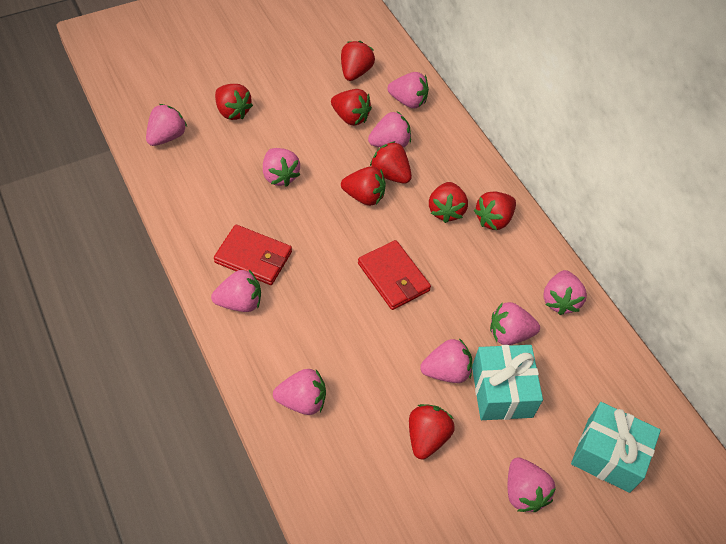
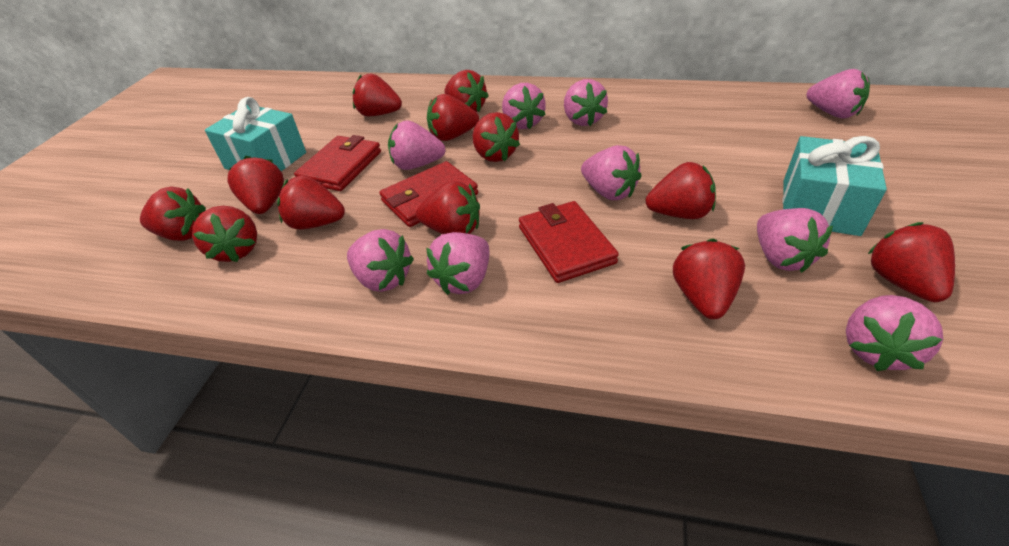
pink strawberry: 10 -> 9
red strawberry: 8 -> 12
red wallet: 2 -> 3

